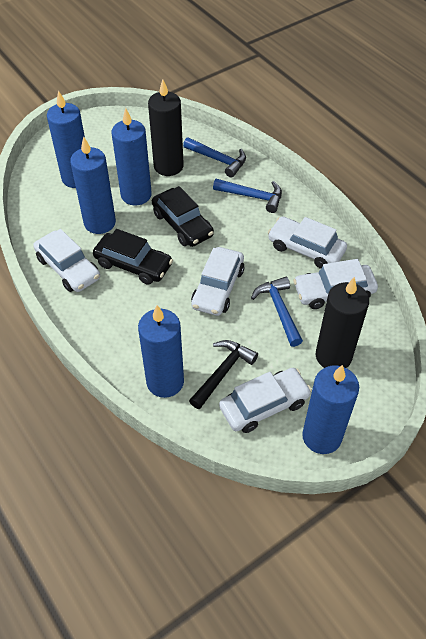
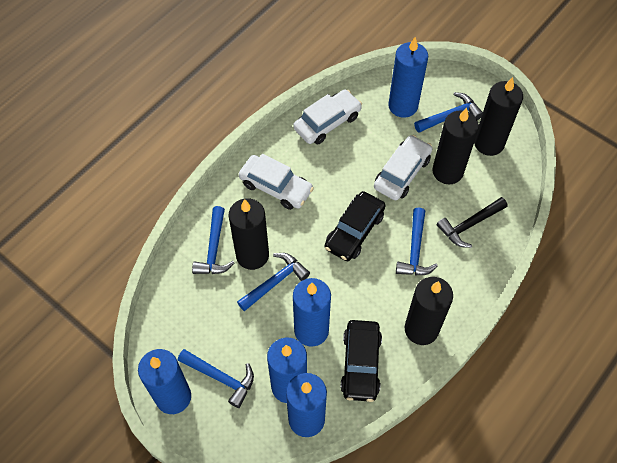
black candle: 2 -> 4
blue hammer: 3 -> 5
white car: 5 -> 3

